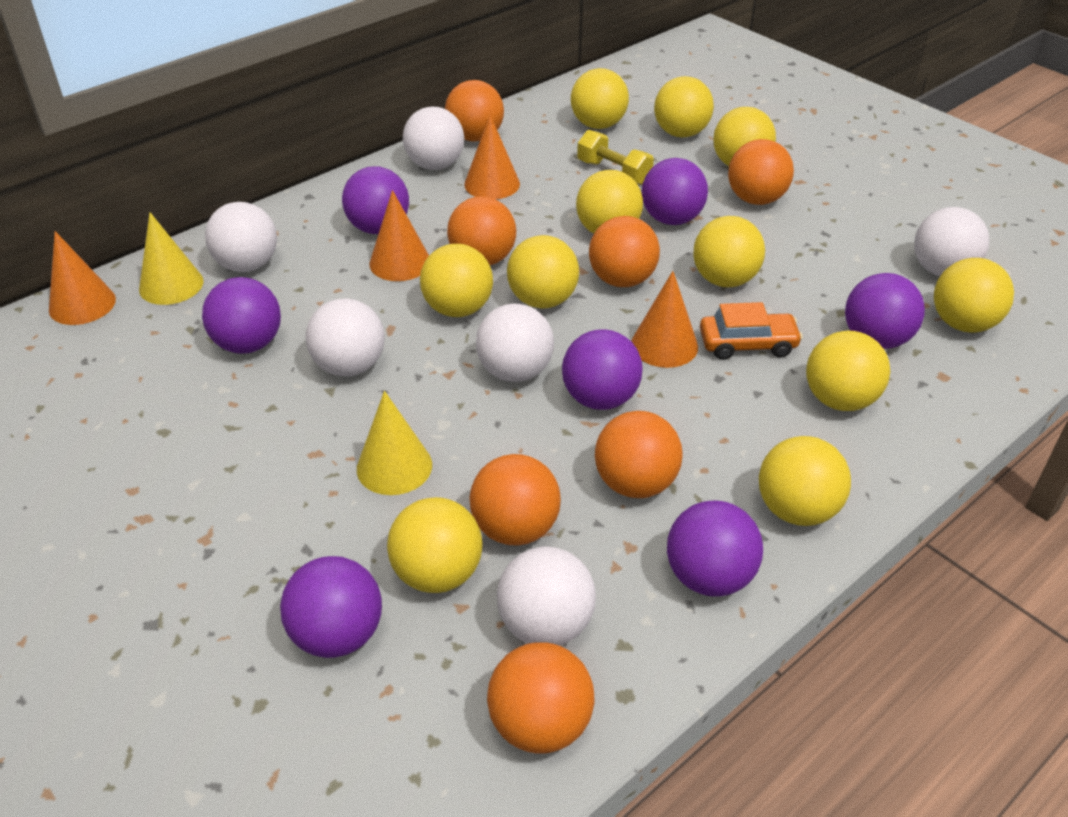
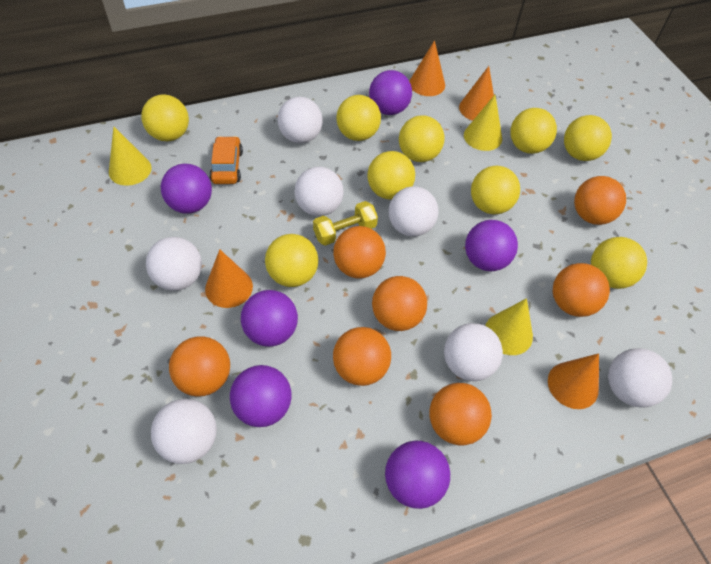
purple ball: 7 -> 6
white ball: 6 -> 7
yellow ball: 11 -> 9
yellow cone: 2 -> 3

